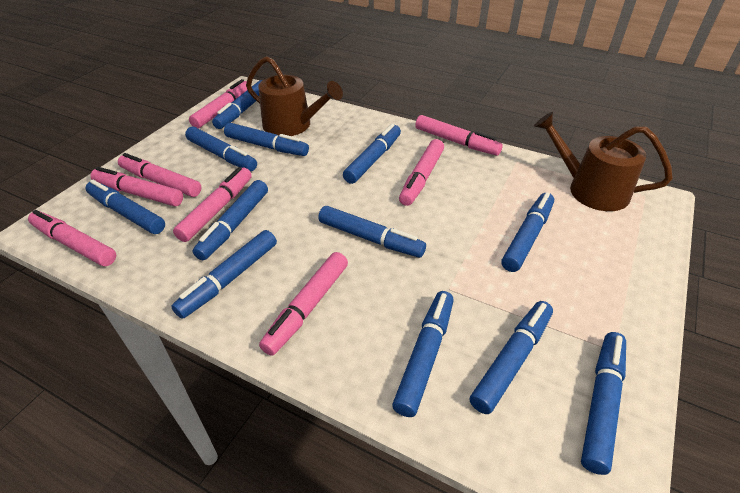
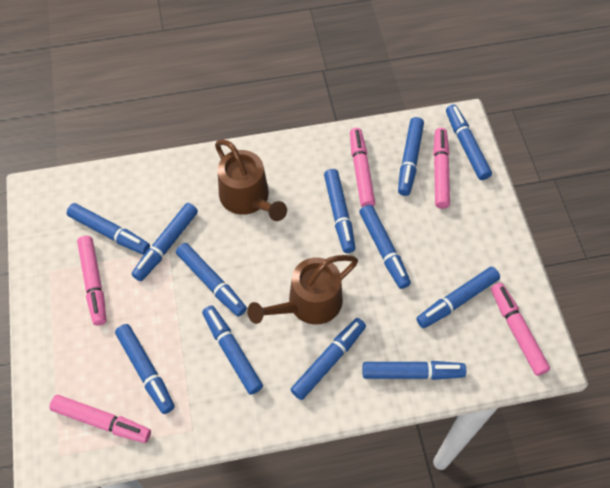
pink marker: 8 -> 5

